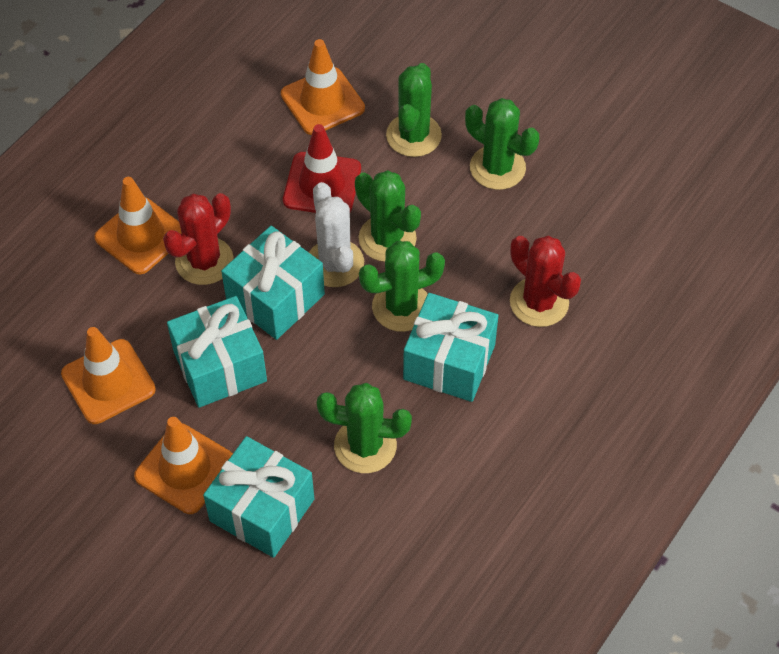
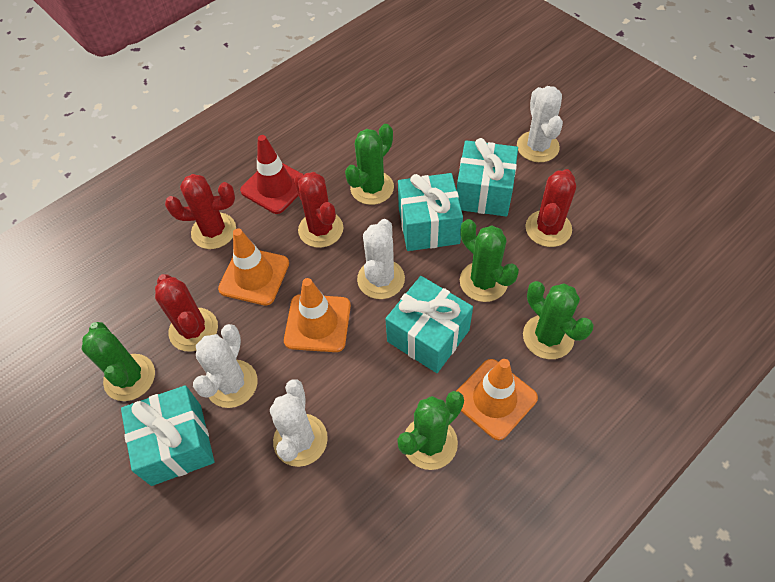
orange traffic cone: 4 -> 3
red cactus: 2 -> 4
white cactus: 1 -> 4

